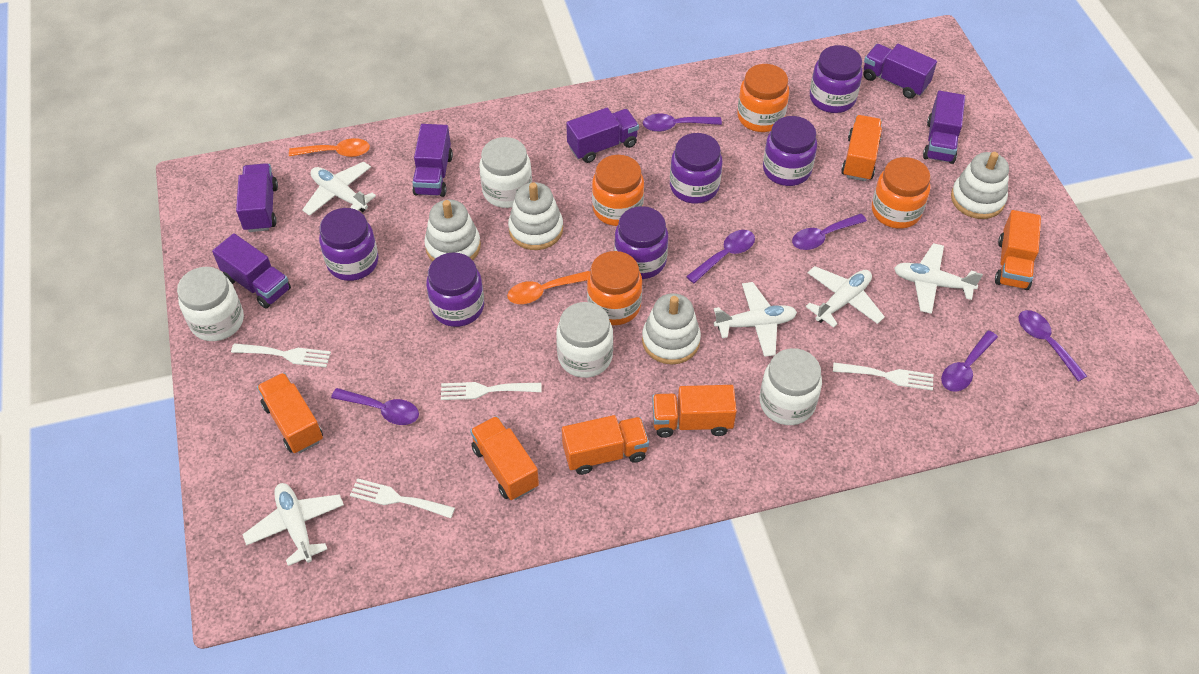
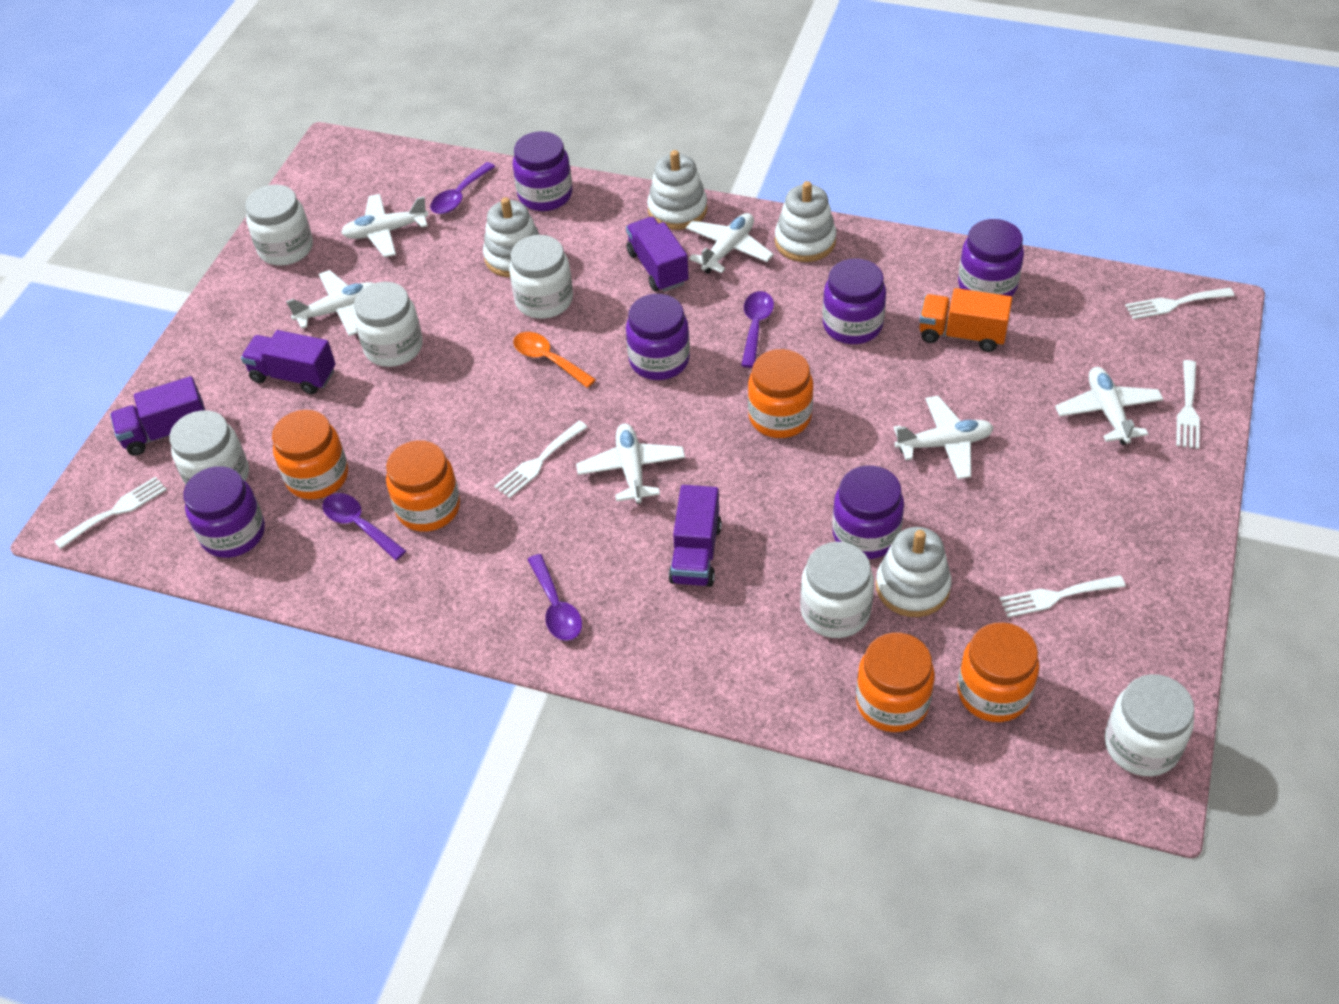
orange jar: 4 -> 5
orange spoon: 2 -> 1
orange truck: 6 -> 1
purple spoon: 6 -> 4
purple truck: 6 -> 4
white fork: 4 -> 5
white jar: 4 -> 6
white plane: 5 -> 6

